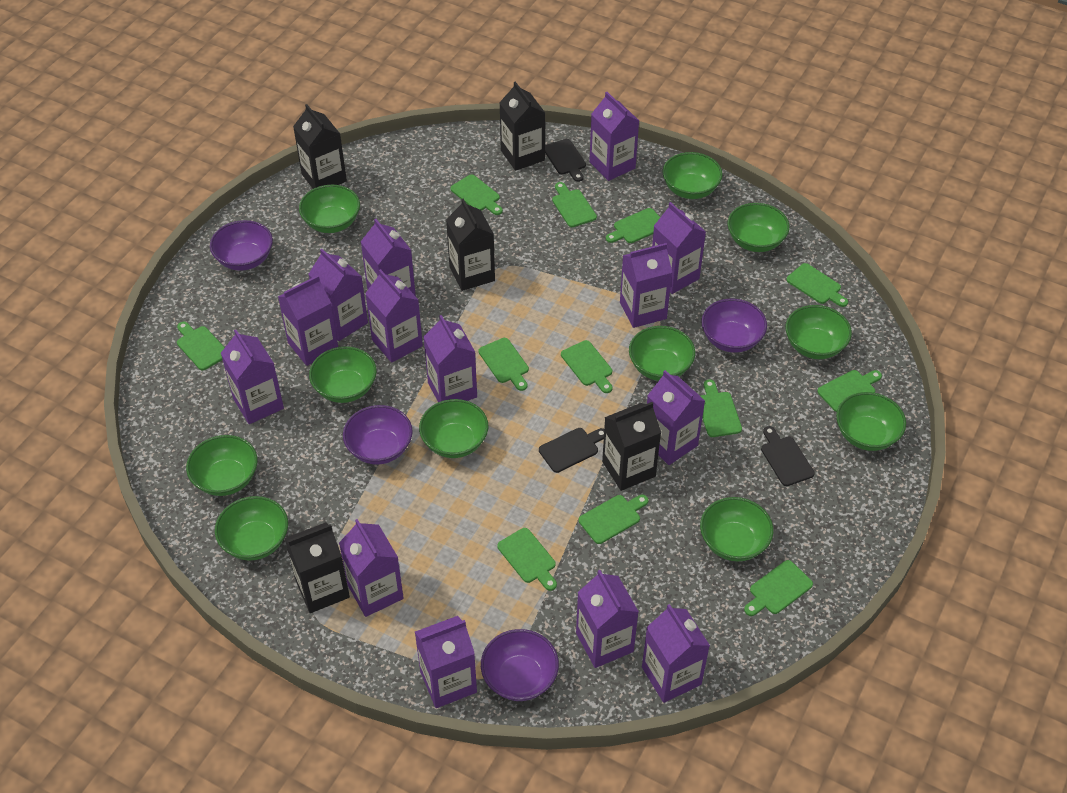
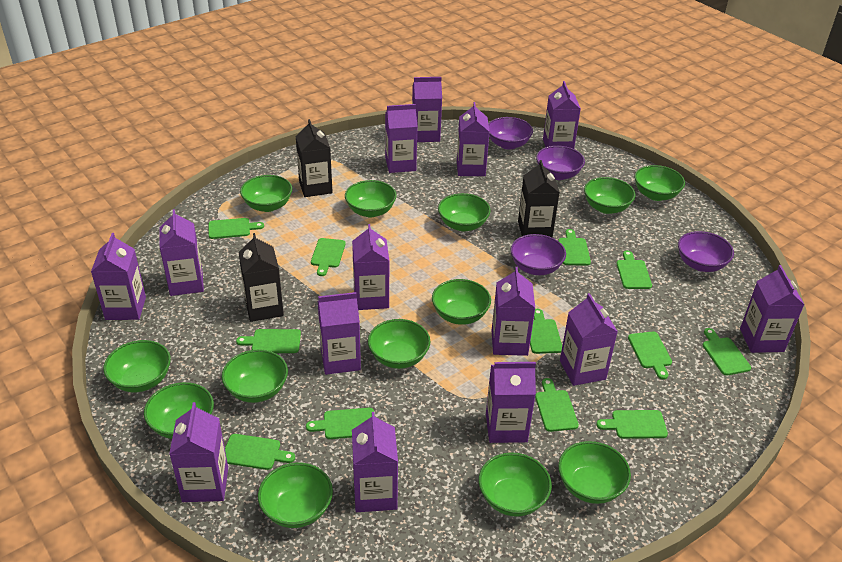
black carton: 5 -> 3
black cutting board: 3 -> 0
green bowl: 11 -> 13

